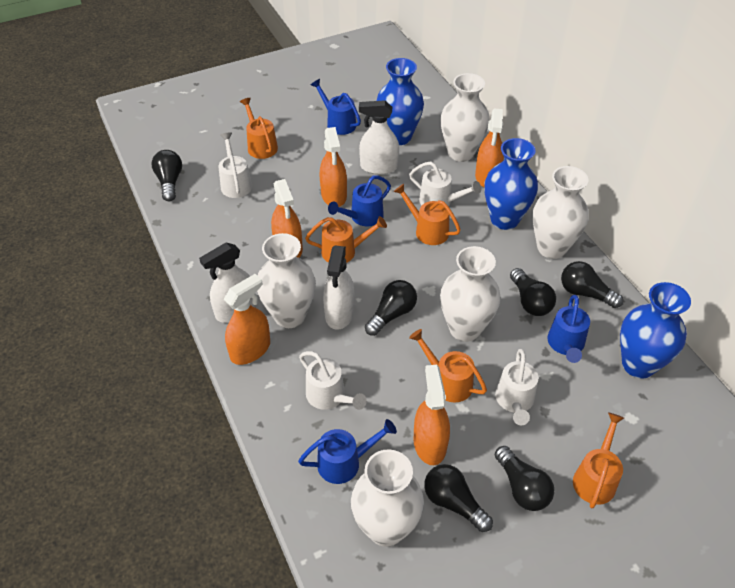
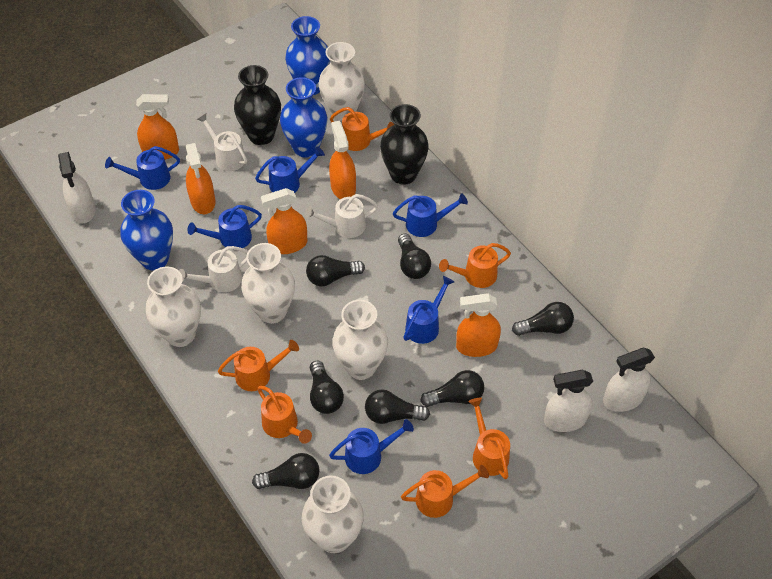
black light bulb: 6 -> 7
black vase: 0 -> 2
blue watering can: 4 -> 6
orange watering can: 5 -> 6
white watering can: 4 -> 3

